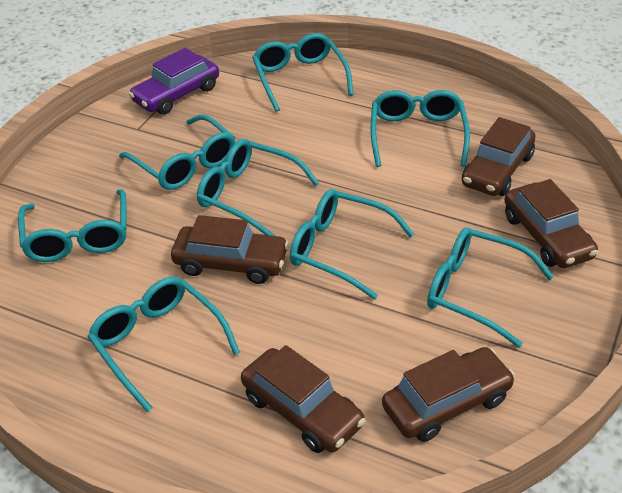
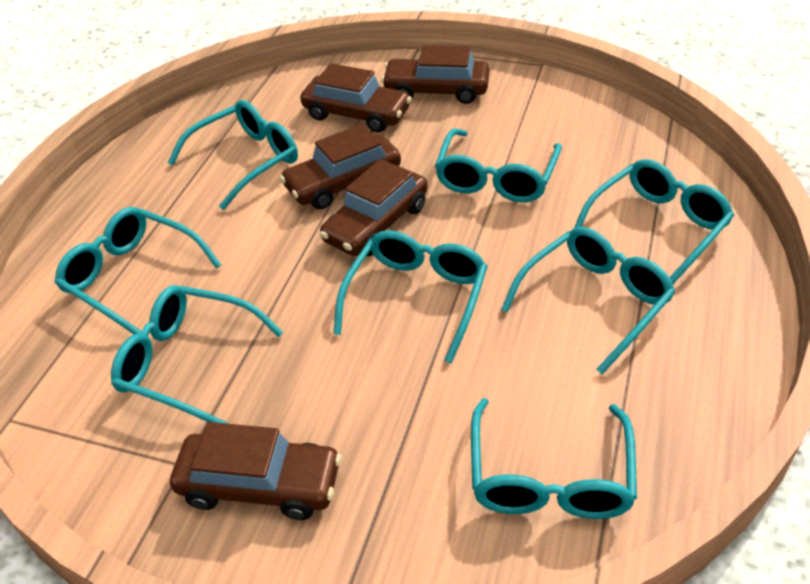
purple car: 1 -> 0

